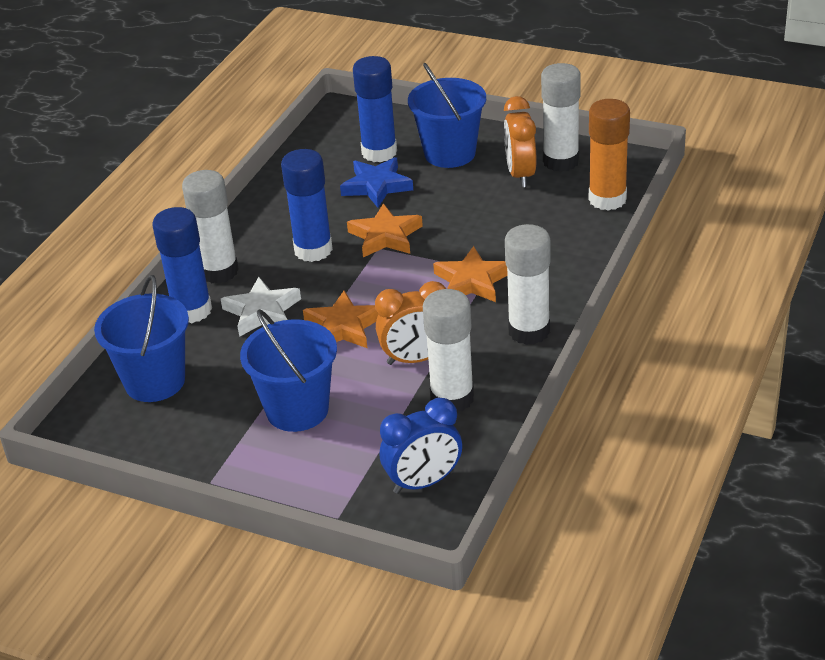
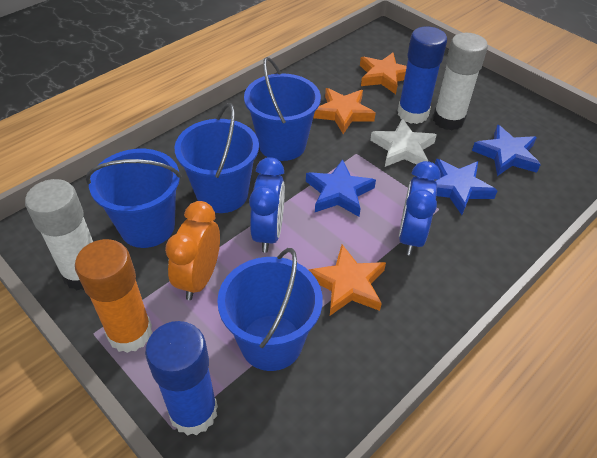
blue bucket: 3 -> 4
blue clock: 1 -> 2
blue glue stick: 3 -> 2
blue star: 1 -> 3
orange clock: 2 -> 1
white glue stick: 4 -> 2

